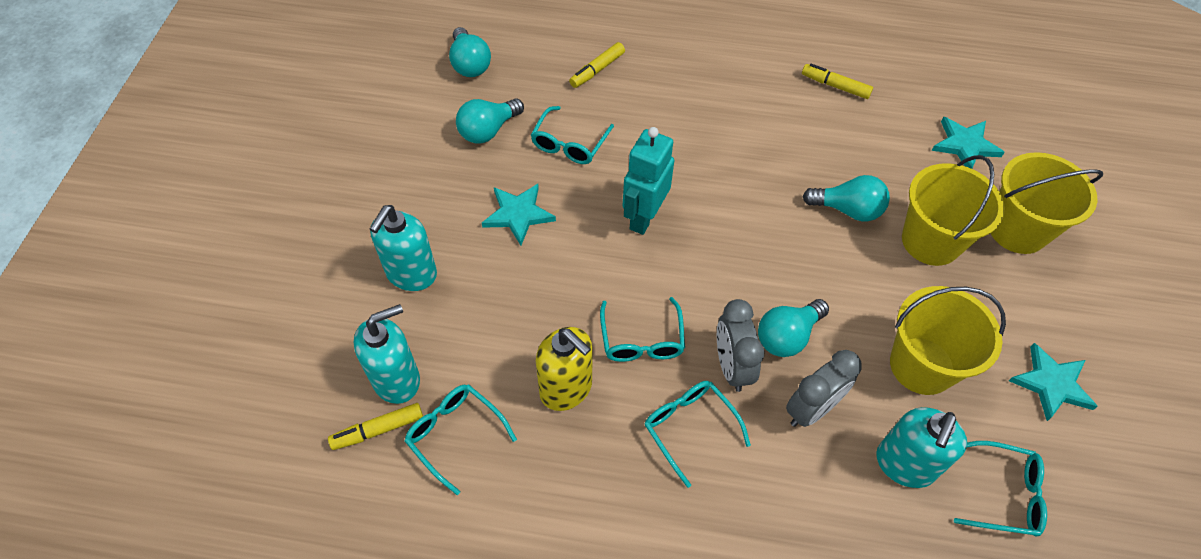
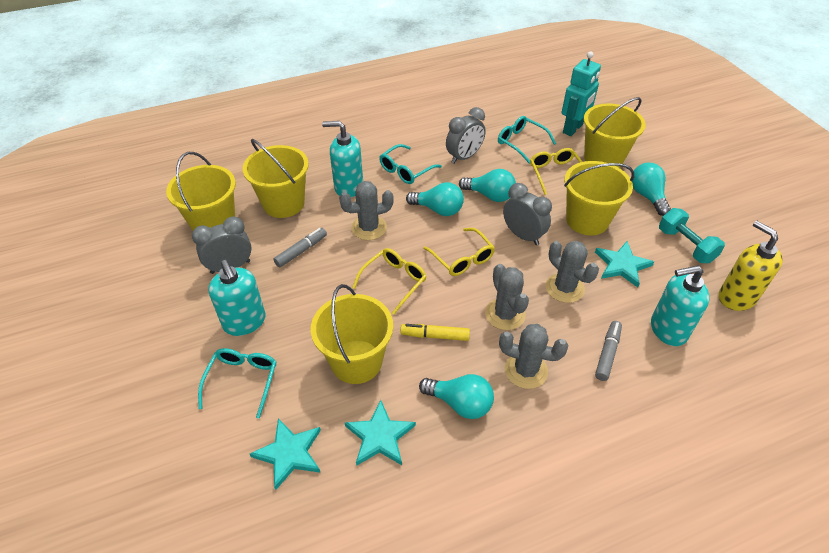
grey cactus: 0 -> 4
grey clock: 2 -> 3
grey marker: 0 -> 2
turquoise dumbbell: 0 -> 1
turquoise glasses: 5 -> 3
yellow bucket: 3 -> 5
yellow glasses: 0 -> 3
yellow marker: 3 -> 1

